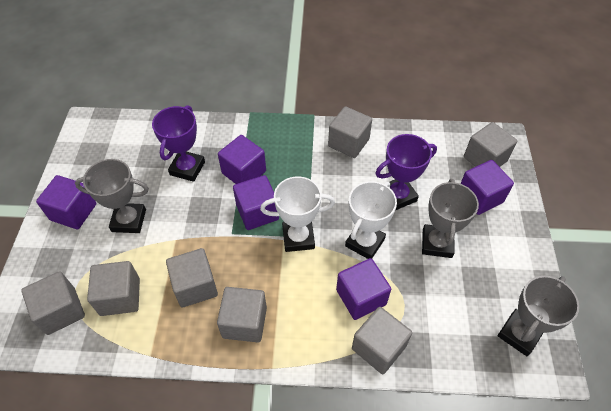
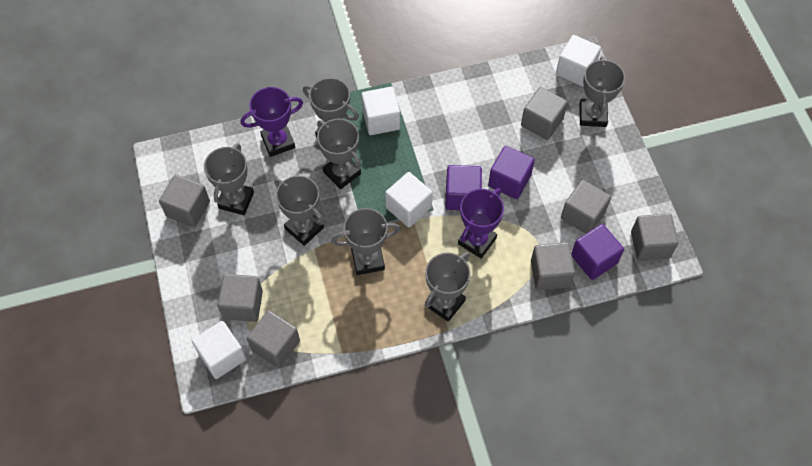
grey trophy: 3 -> 7
purple cube: 5 -> 3
white cube: 0 -> 4
white trophy: 2 -> 0

